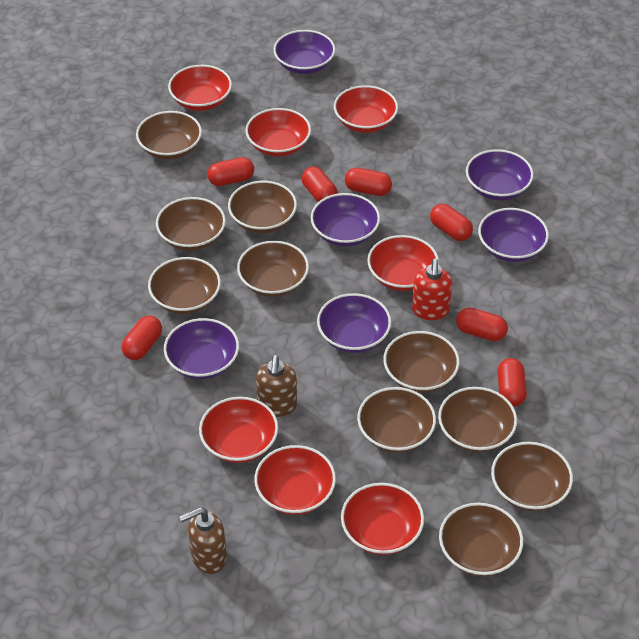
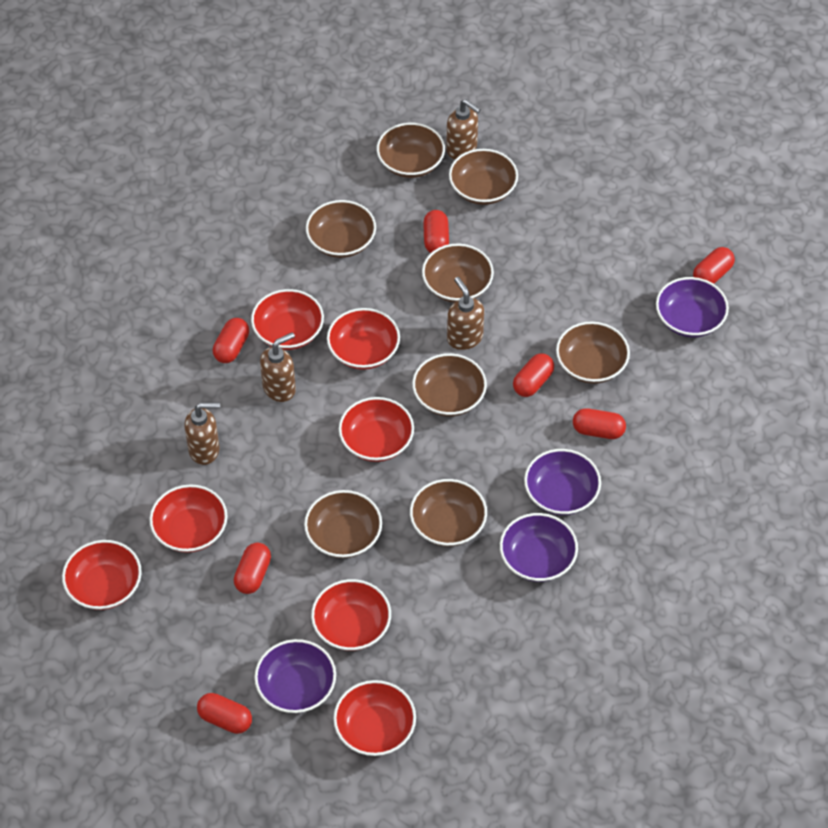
brown bowl: 10 -> 8
brown soap dispenser: 2 -> 4
purple bowl: 6 -> 4
red soap dispenser: 1 -> 0

